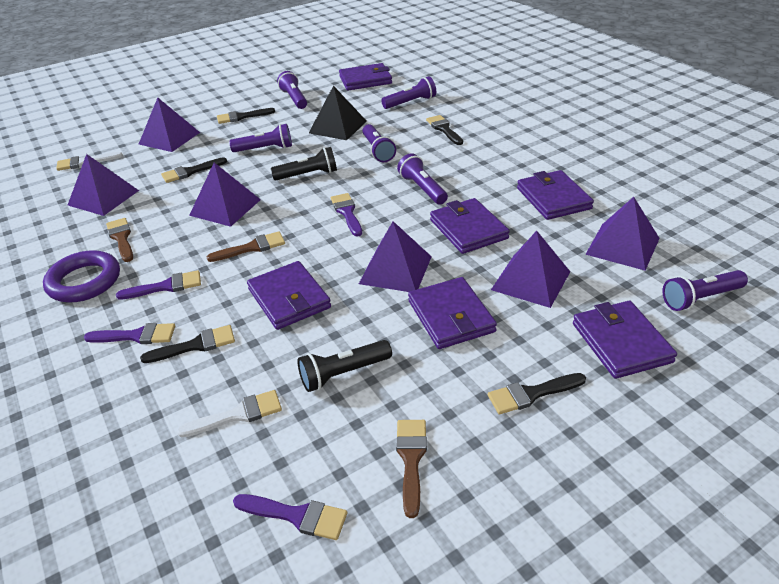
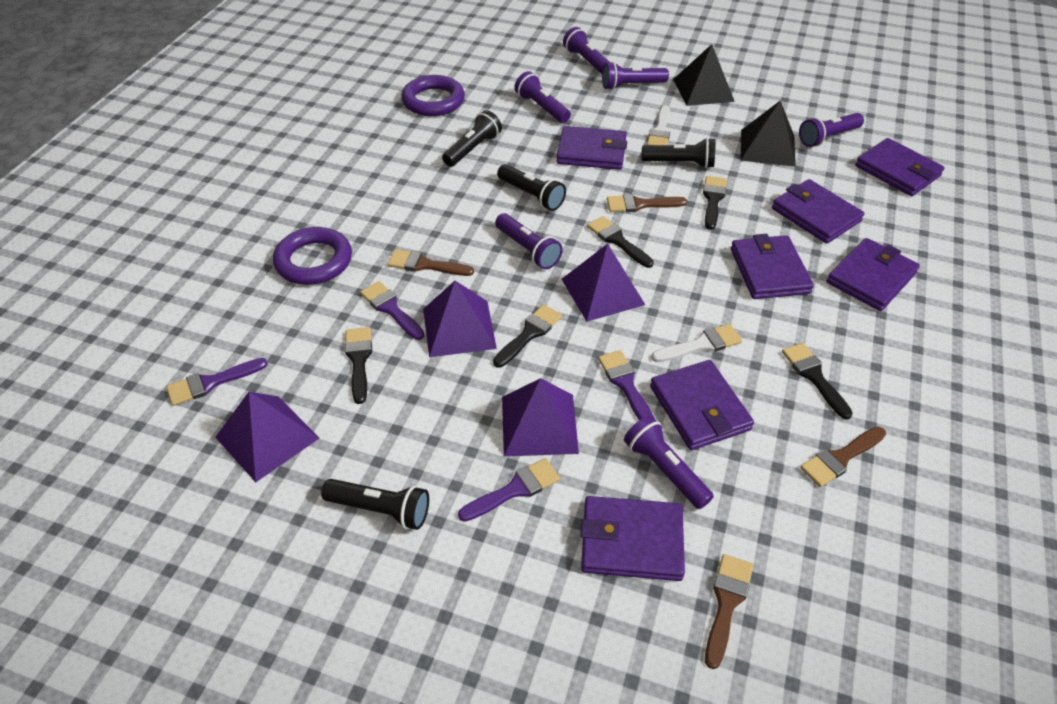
black flashlight: 2 -> 4
black pyramid: 1 -> 2
brown brush: 3 -> 4
purple pyramid: 6 -> 4
purple ring: 1 -> 2
purple wallet: 6 -> 7

